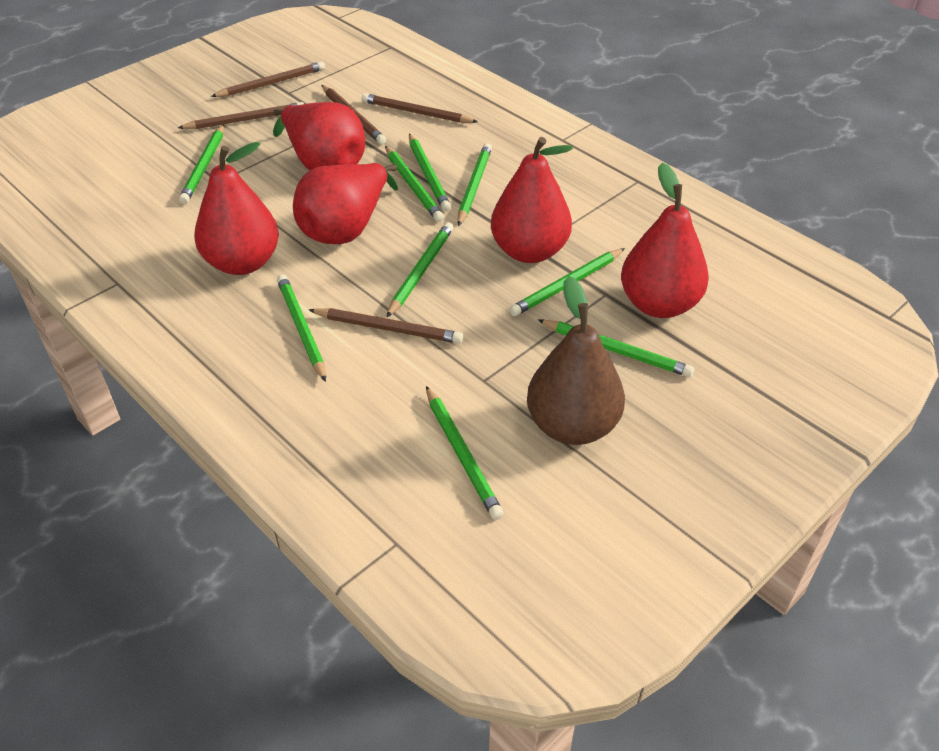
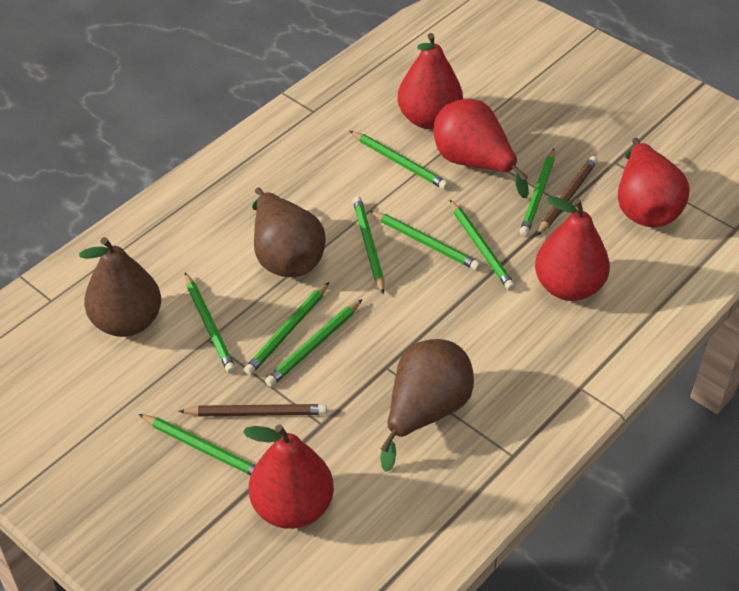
brown pear: 1 -> 3
brown pencil: 5 -> 2

